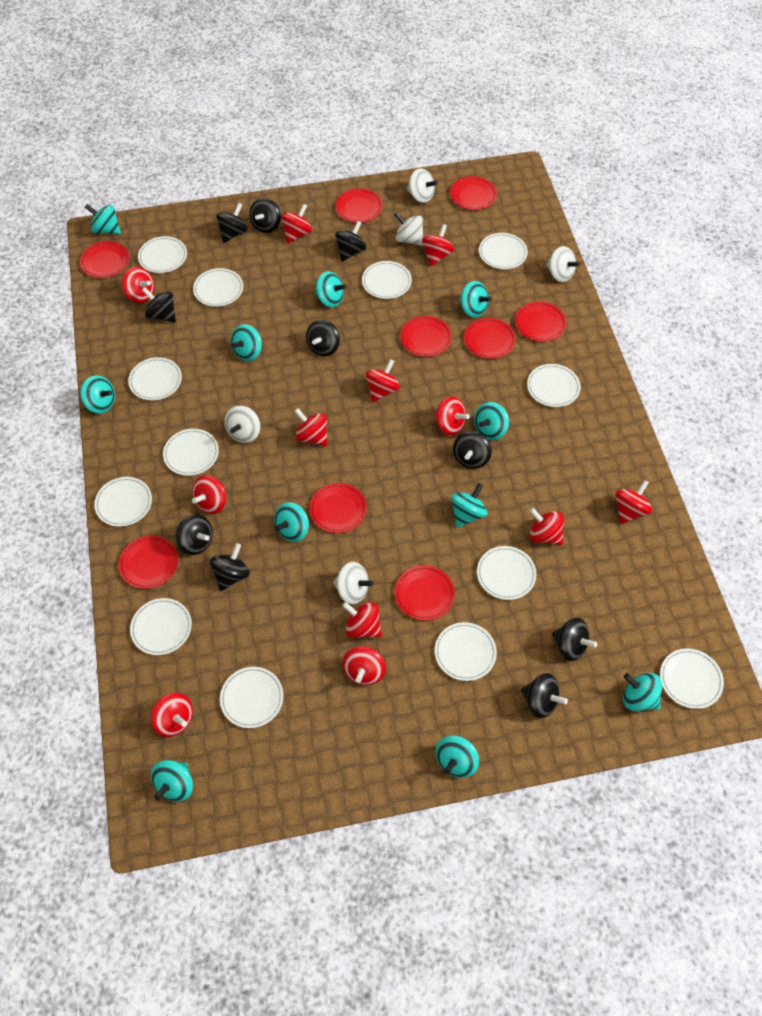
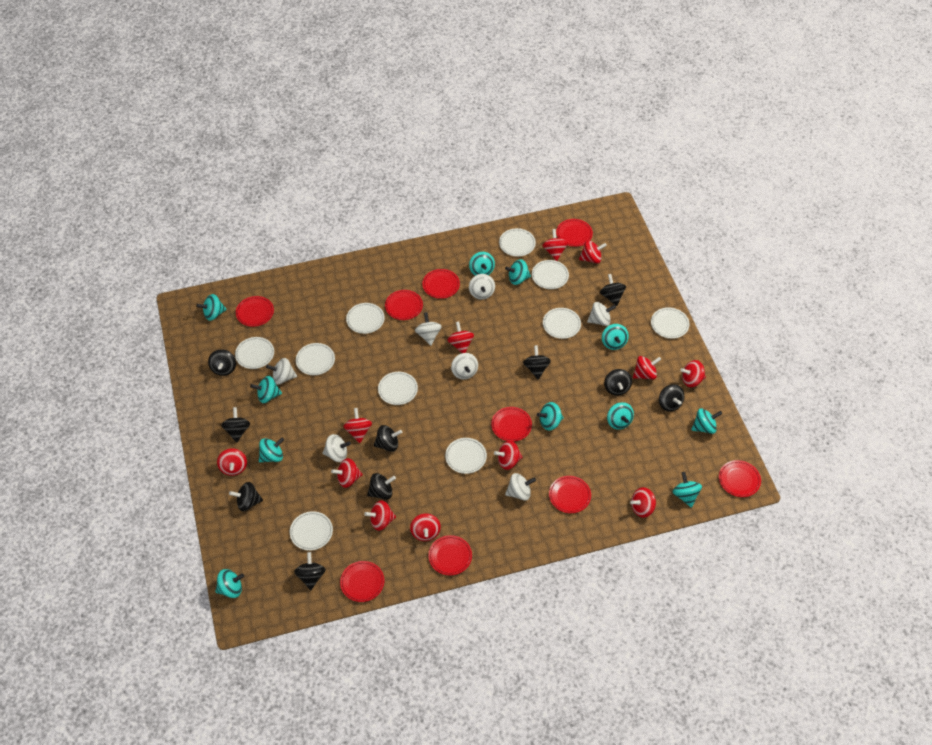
white plate: 13 -> 10
white spinning top: 5 -> 7

